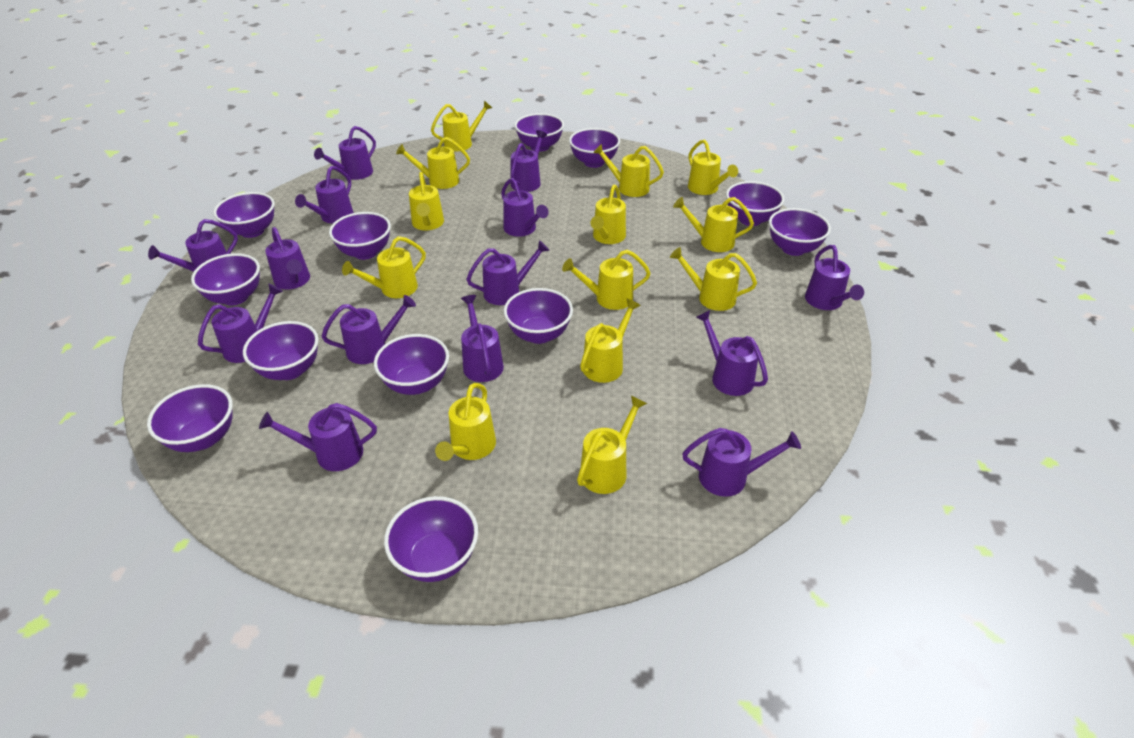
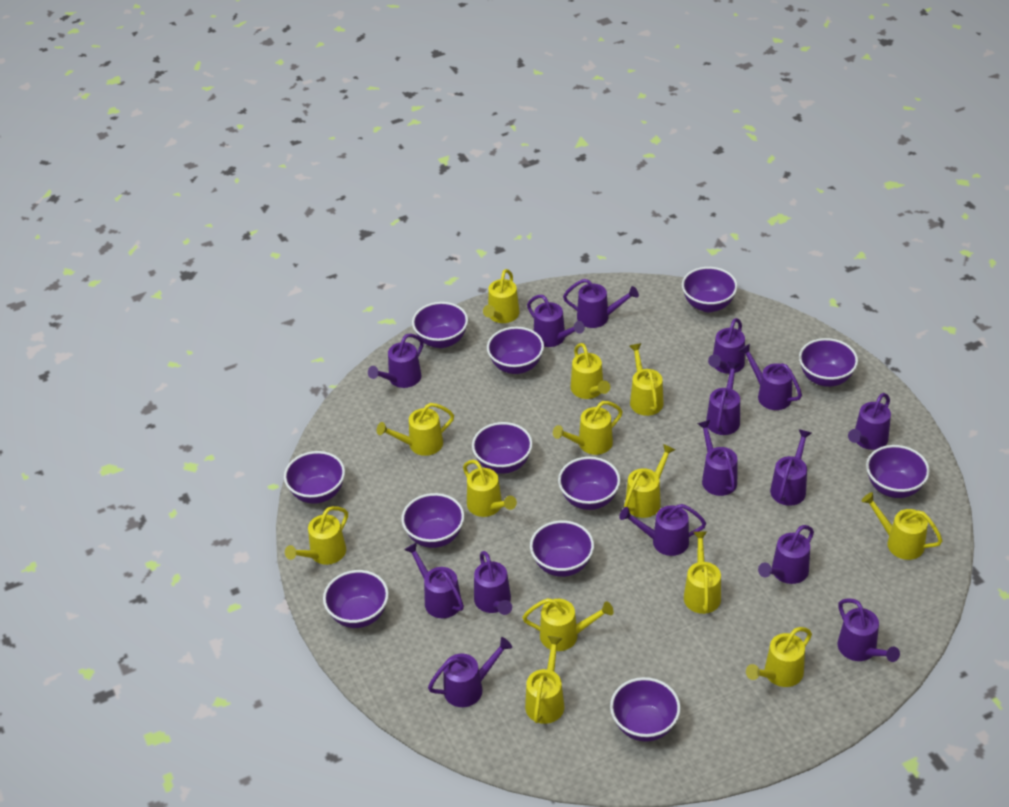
purple watering can: 14 -> 15

